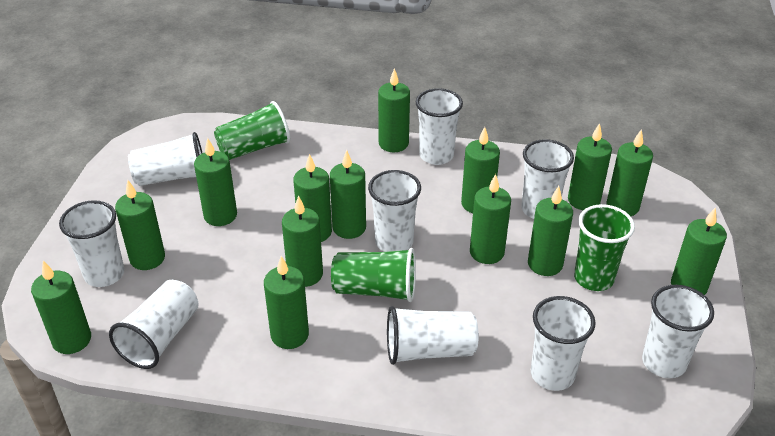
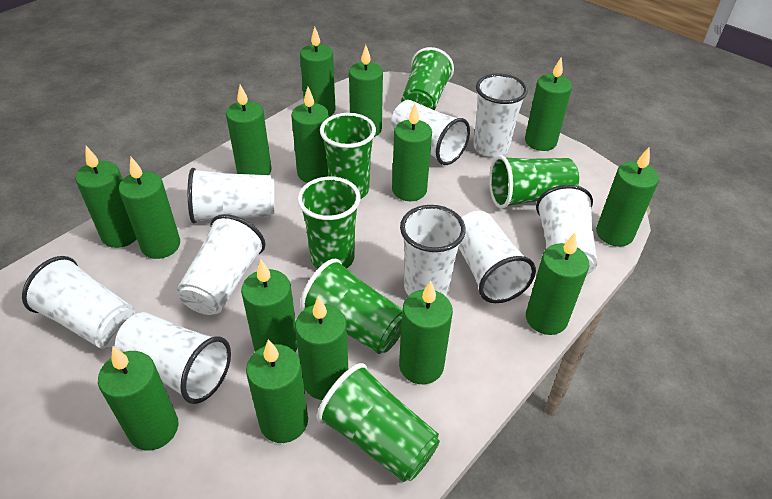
green candle: 14 -> 15
green cup: 3 -> 6

